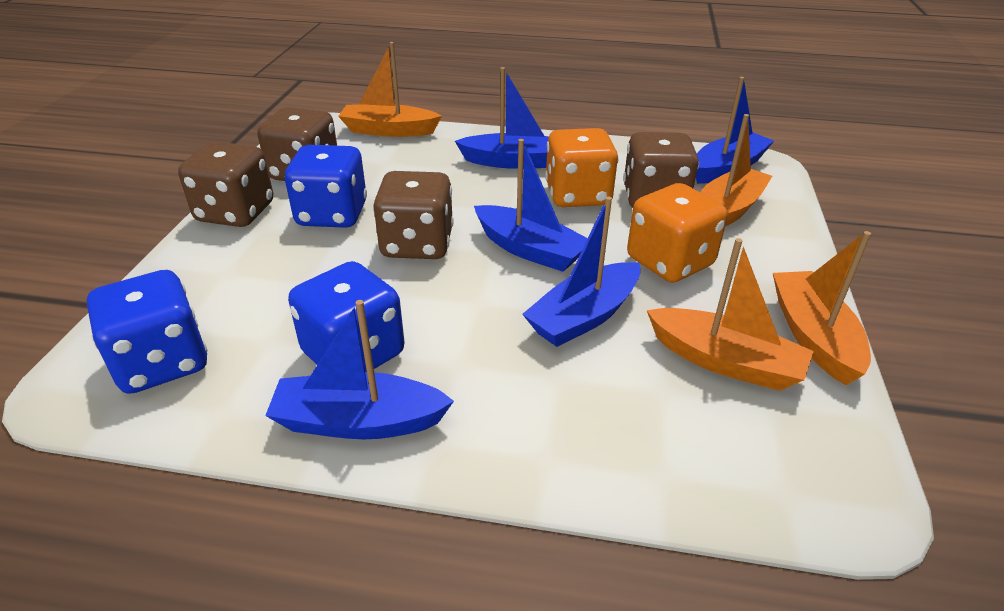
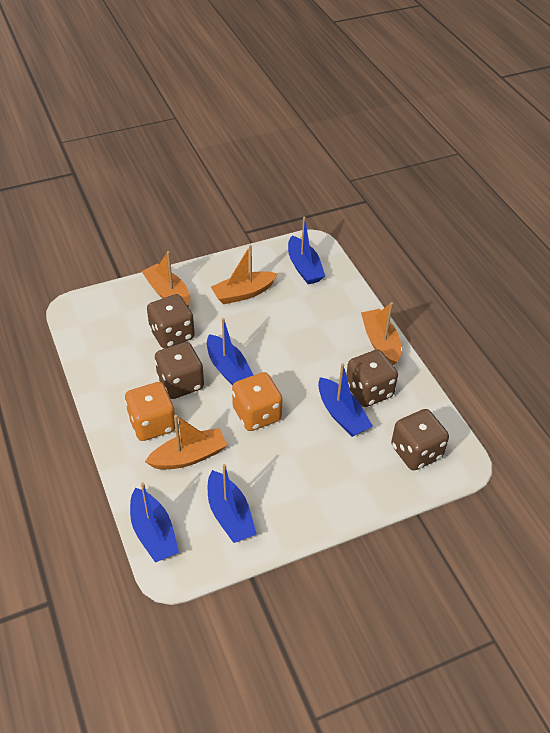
blue dice: 3 -> 0

